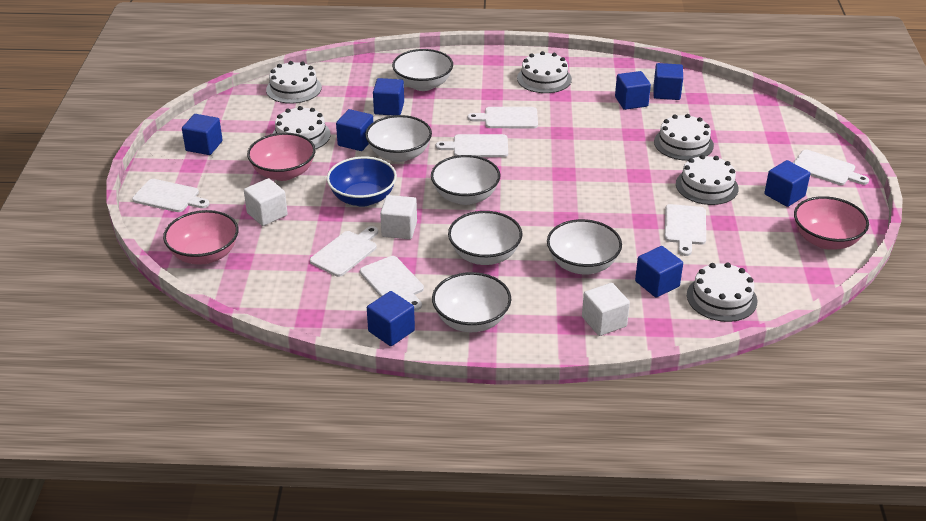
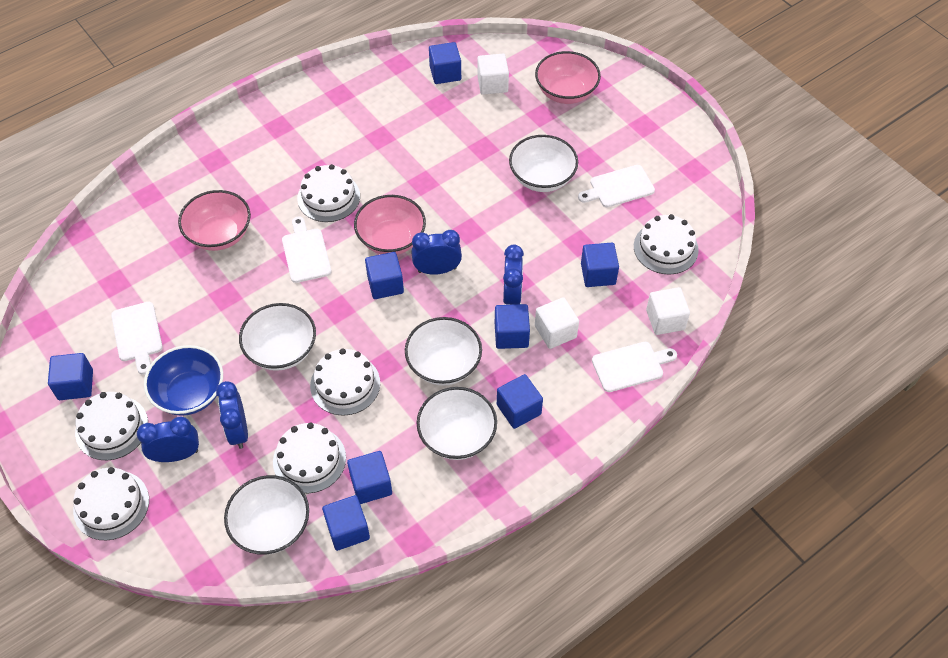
blue clock: 0 -> 4
white bowl: 6 -> 5
white cutting board: 7 -> 4

